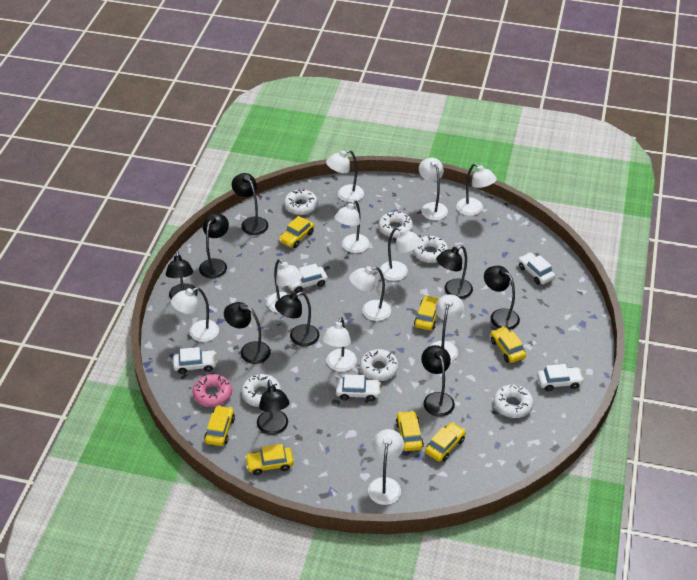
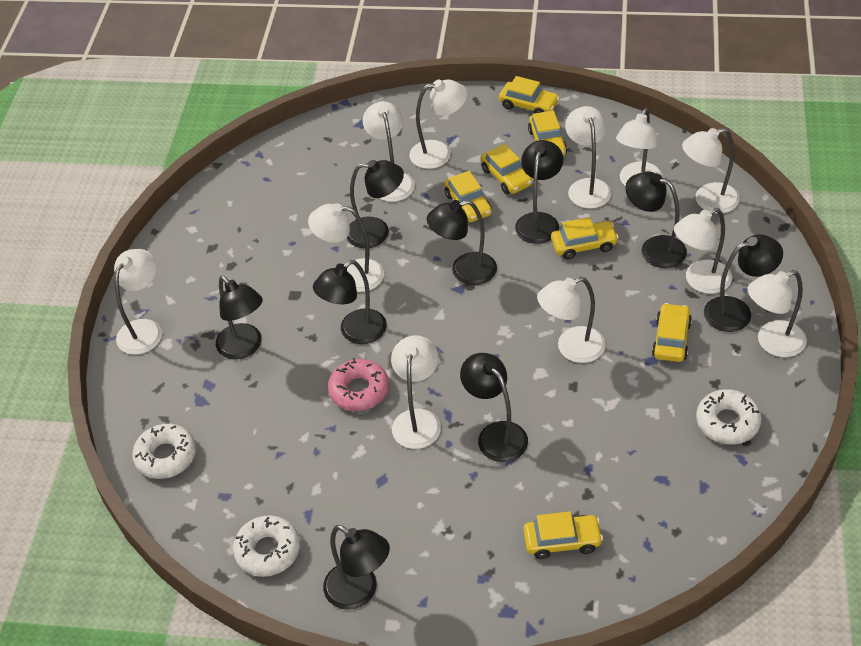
white car: 5 -> 0
white donut: 6 -> 3

